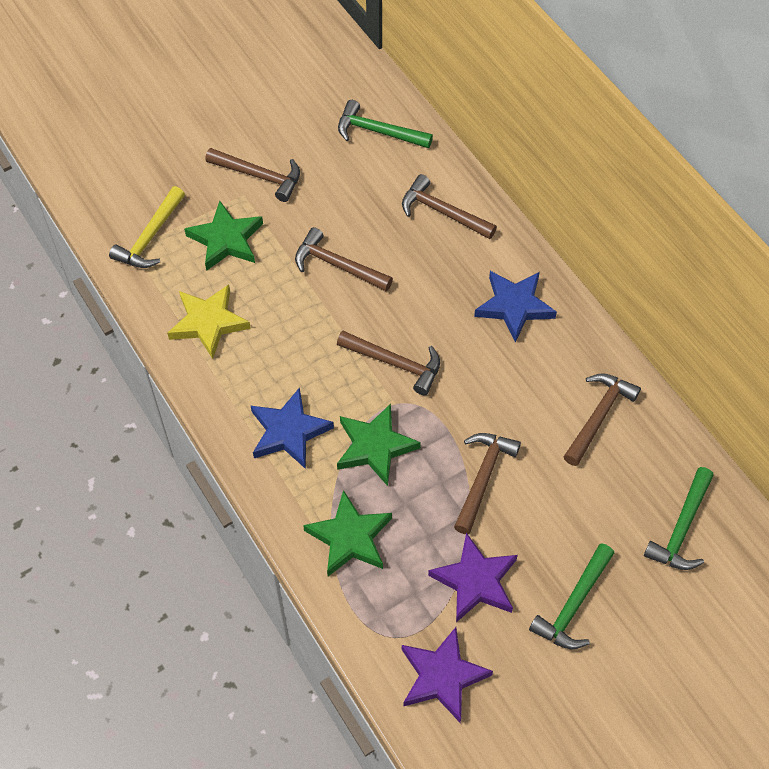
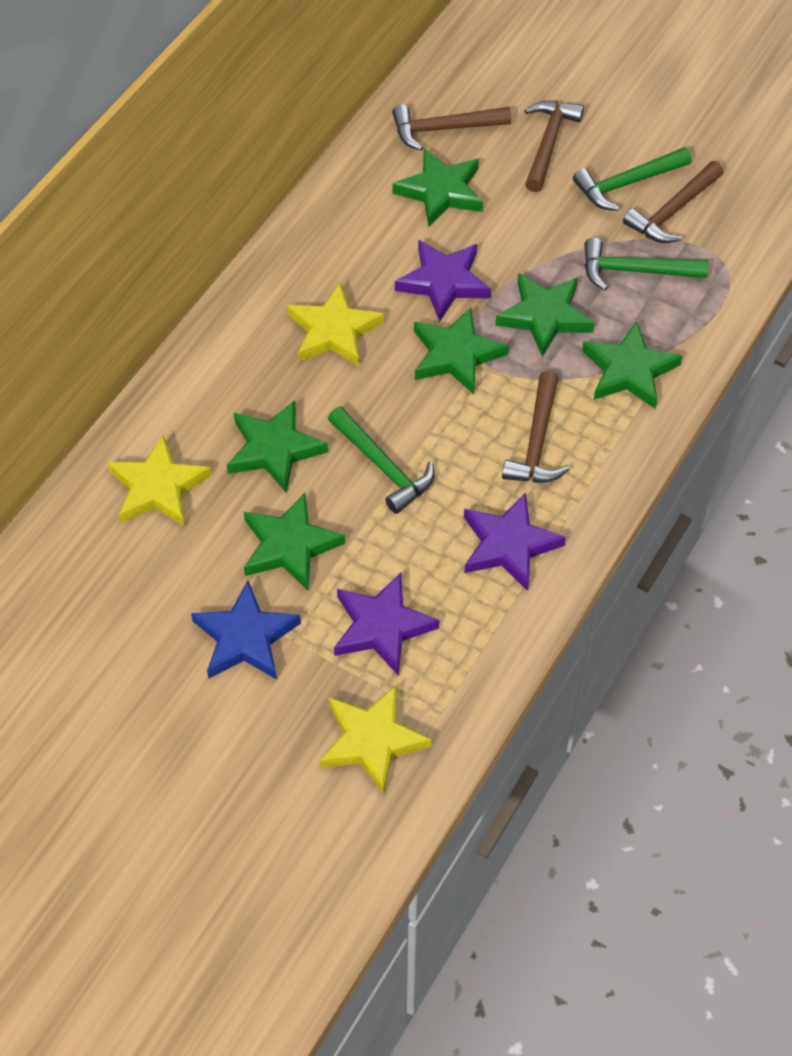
blue star: 2 -> 1
brown hammer: 6 -> 4
green star: 3 -> 6
purple star: 2 -> 3
yellow hammer: 1 -> 0
yellow star: 1 -> 3

